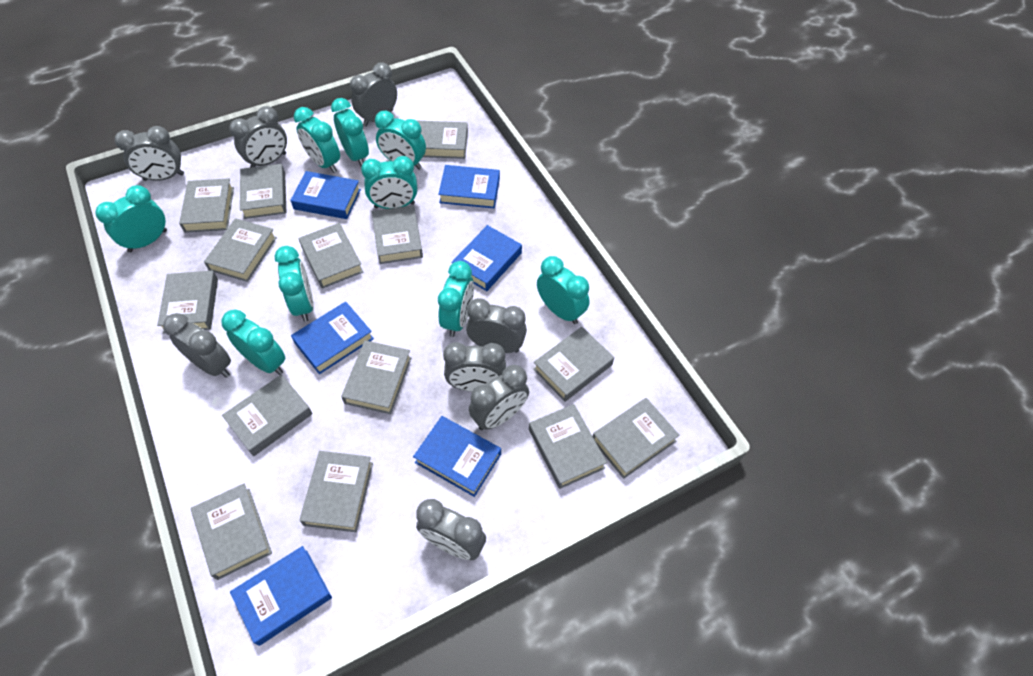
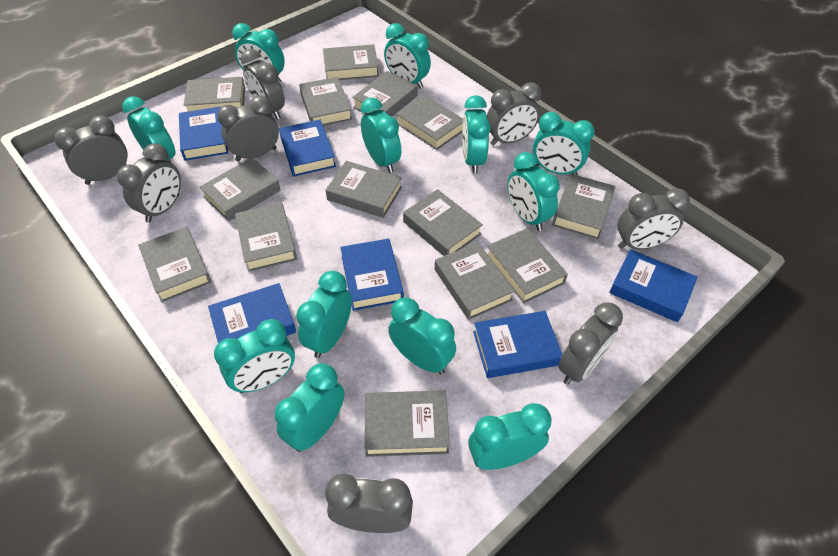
turquoise clock: 9 -> 12

